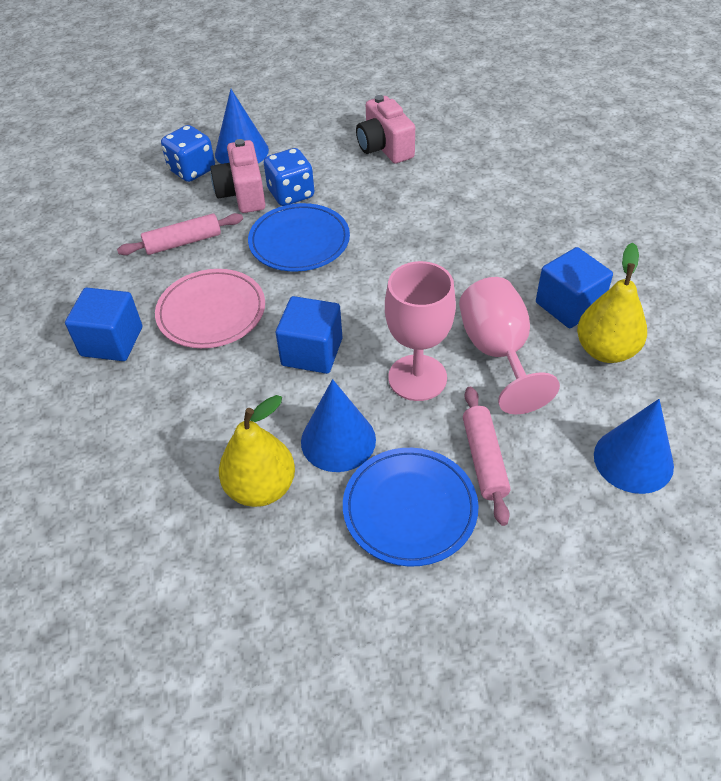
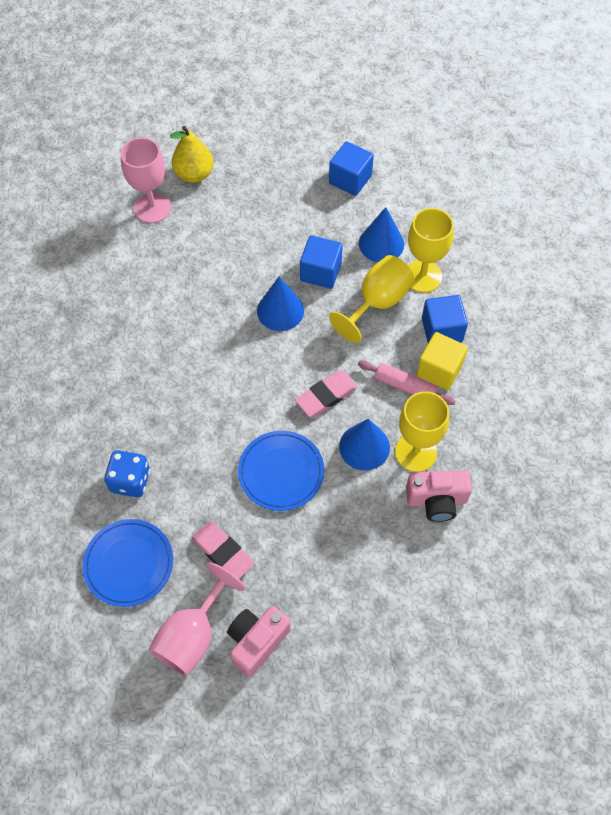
blue dice: 2 -> 1
pink eraser: 0 -> 2
pink plate: 1 -> 0
pink rolling pin: 2 -> 1
yellow cube: 0 -> 1
yellow goblet: 0 -> 3
yellow pear: 2 -> 1

